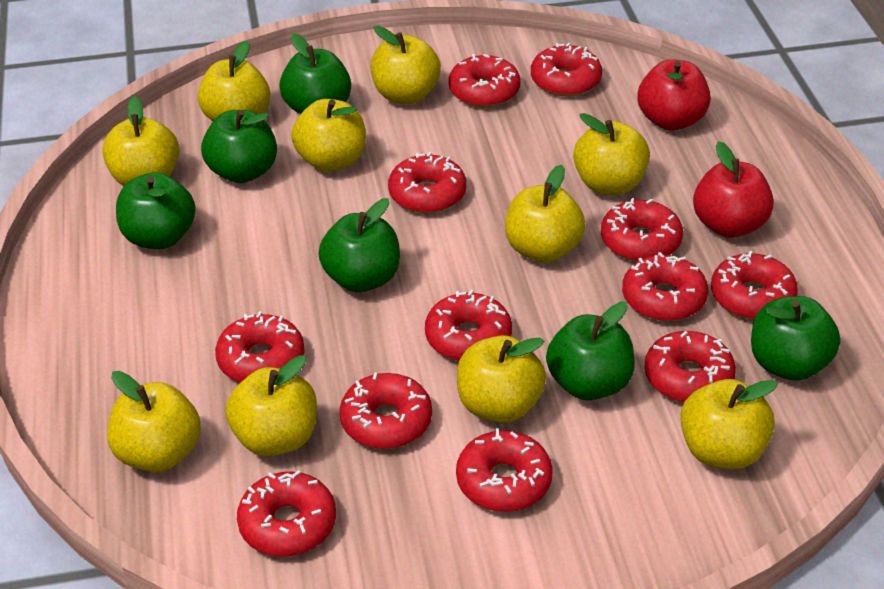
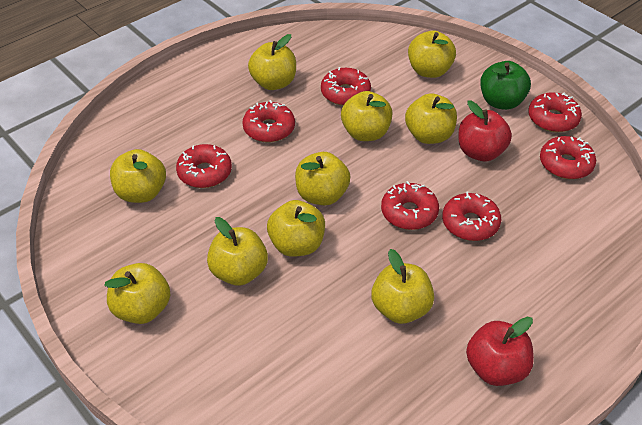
green apple: 6 -> 1
red donut: 12 -> 7

